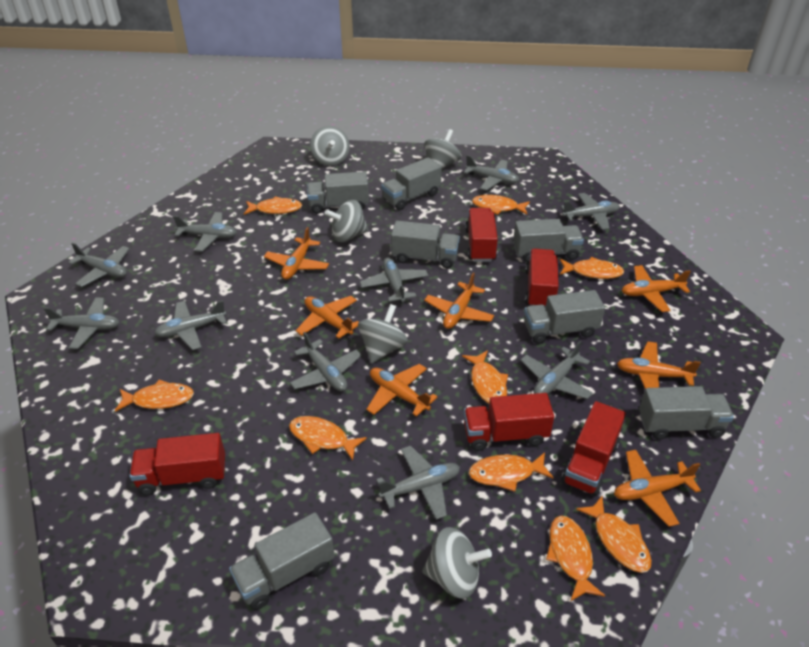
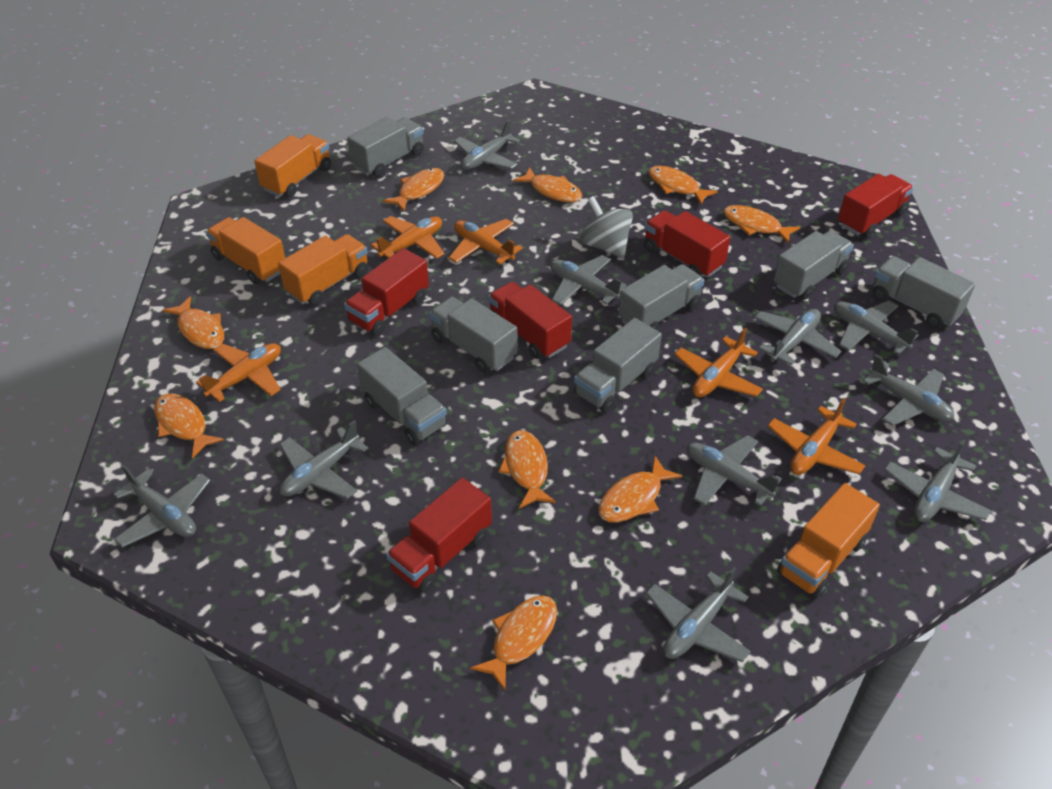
grey spinning top: 5 -> 1
orange plane: 7 -> 5
orange truck: 0 -> 4

